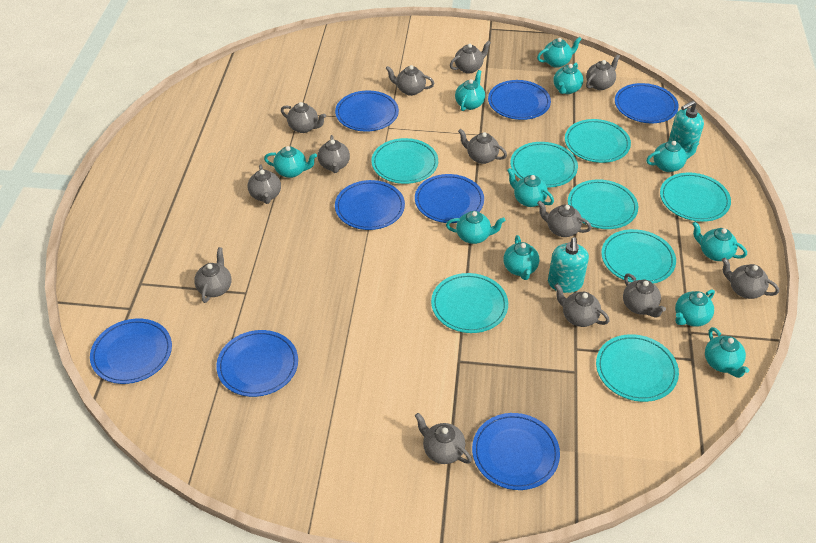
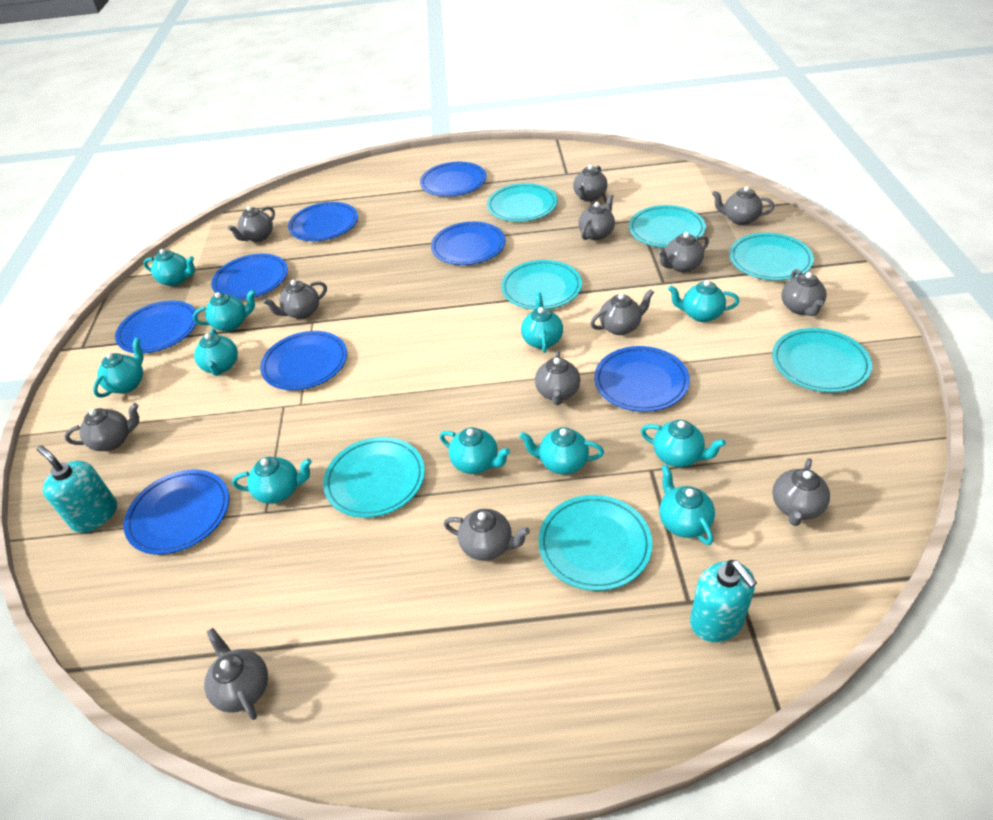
turquoise plate: 8 -> 7

